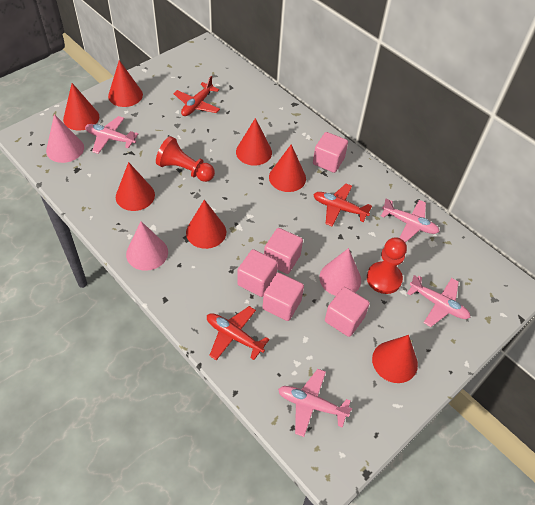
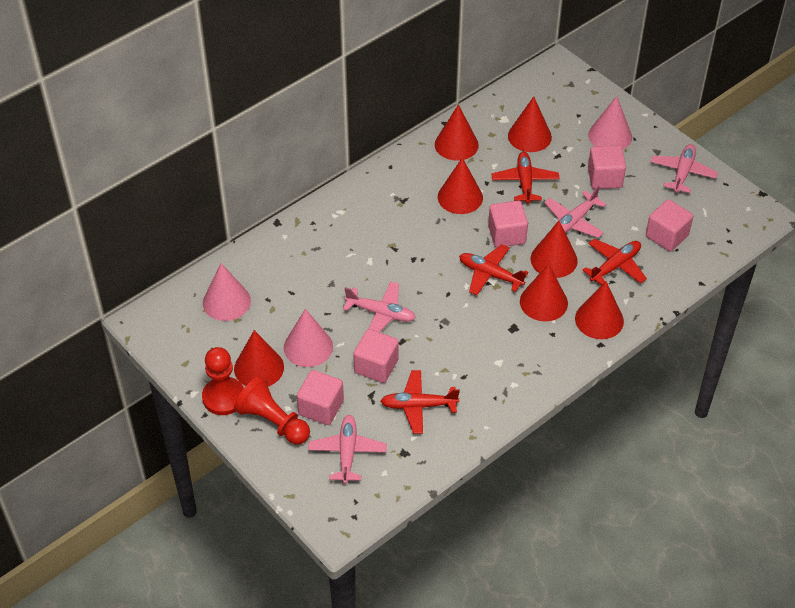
red plane: 3 -> 4

